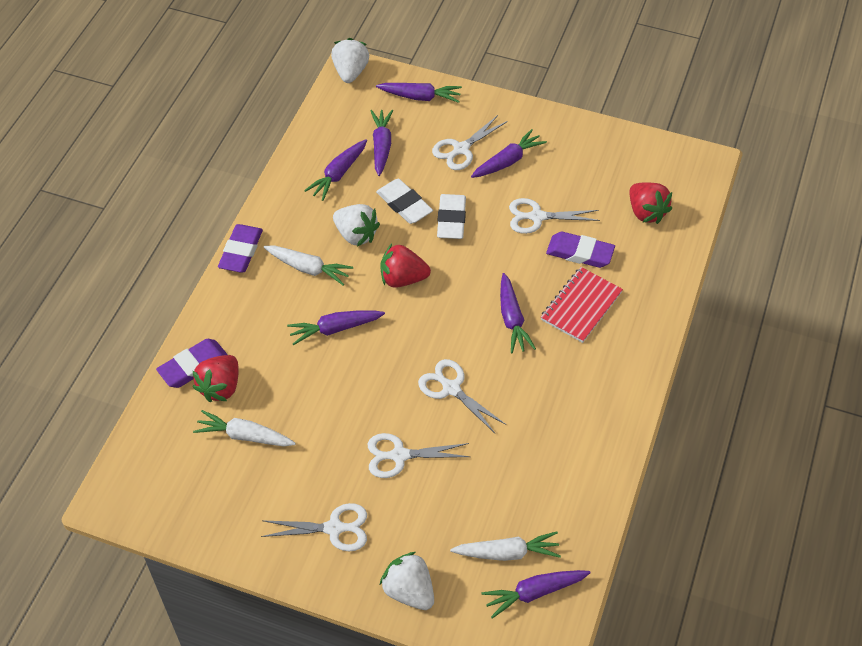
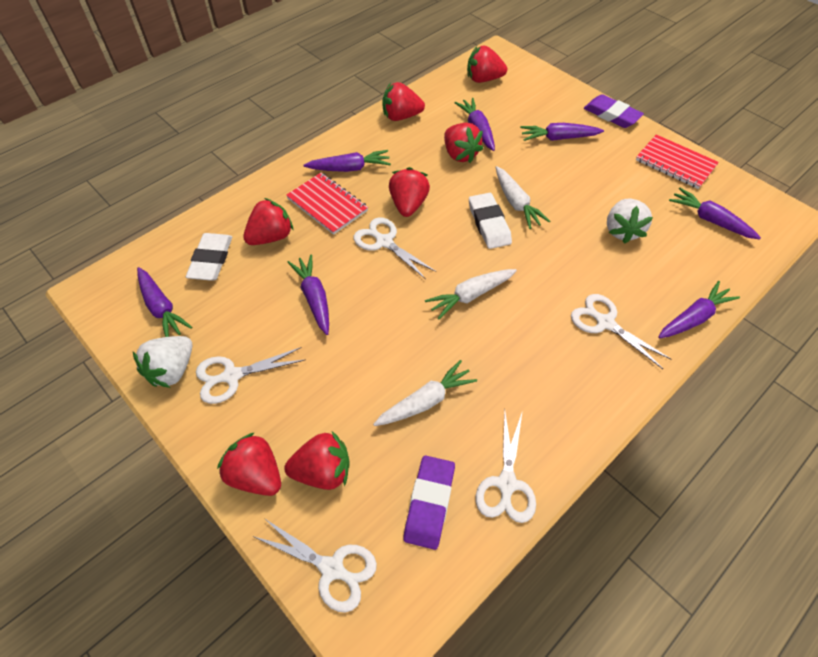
purple eraser: 3 -> 2
red notebook: 1 -> 2
red strawberry: 3 -> 7
white strawberry: 3 -> 2

